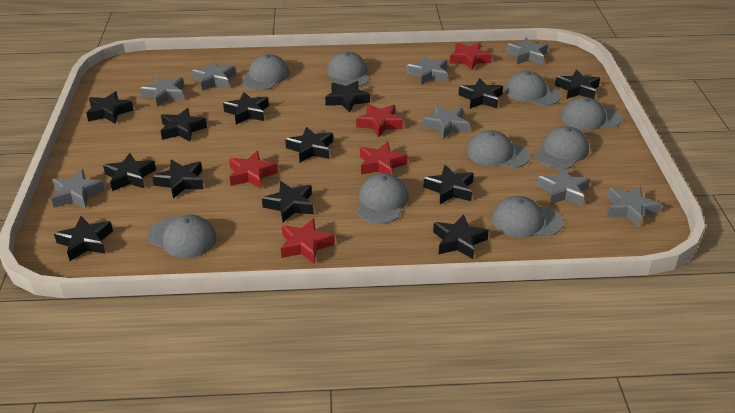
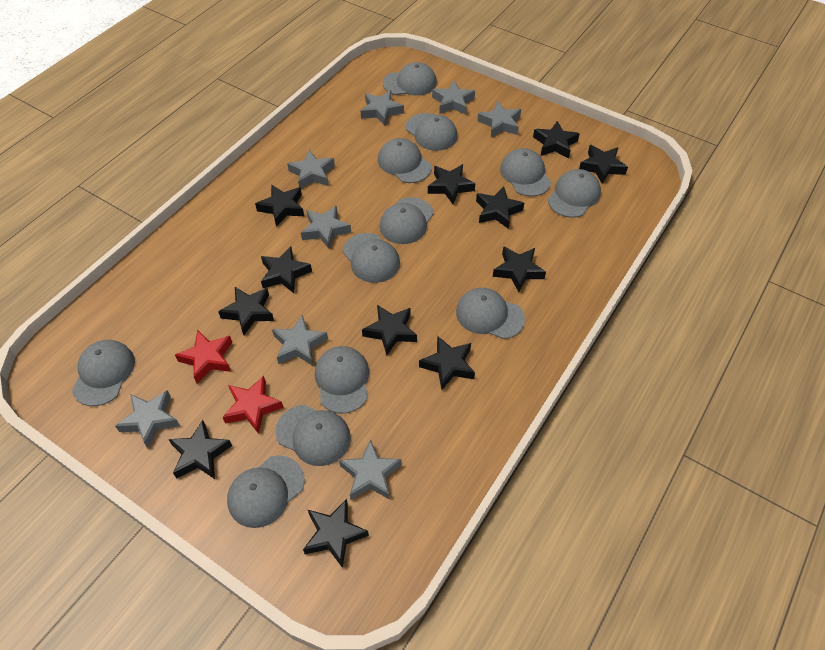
black star: 13 -> 12
grey cap: 9 -> 12
red star: 5 -> 2

